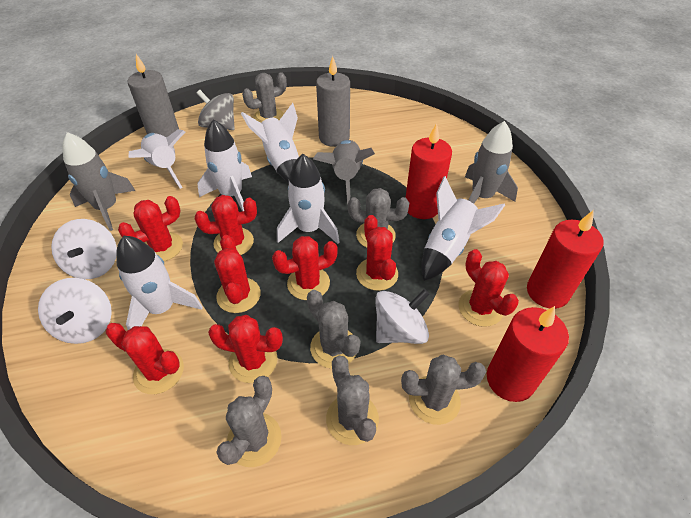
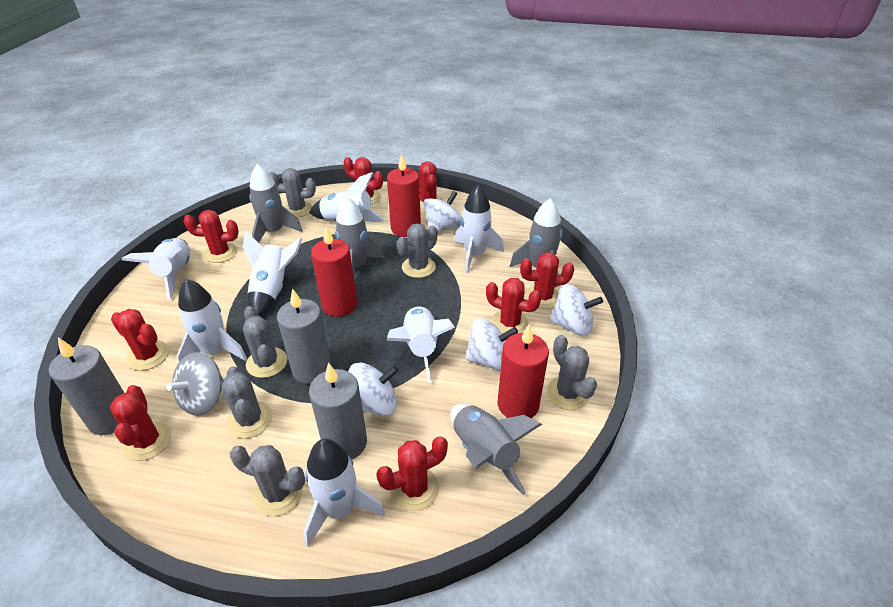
grey candle: 2 -> 3
grey rocket: 3 -> 4
white rocket: 6 -> 7
white spinning top: 3 -> 4

